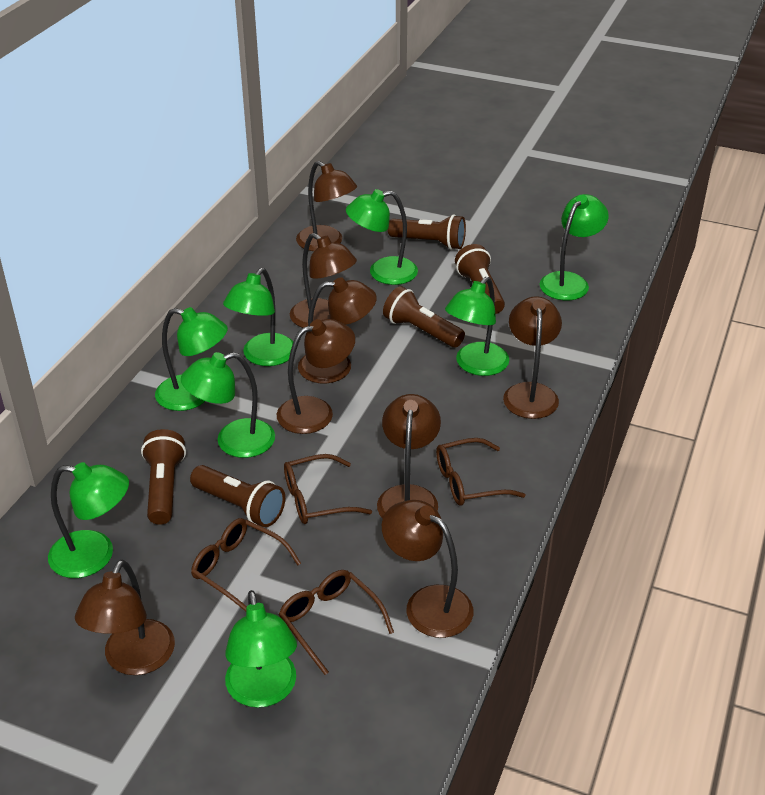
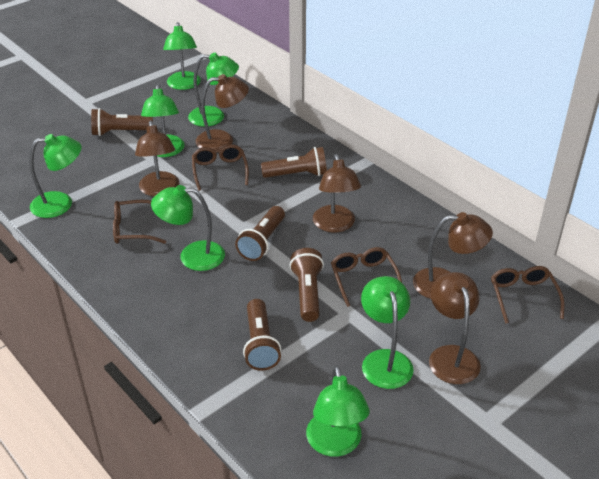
brown lamp: 8 -> 5
green lamp: 8 -> 7

